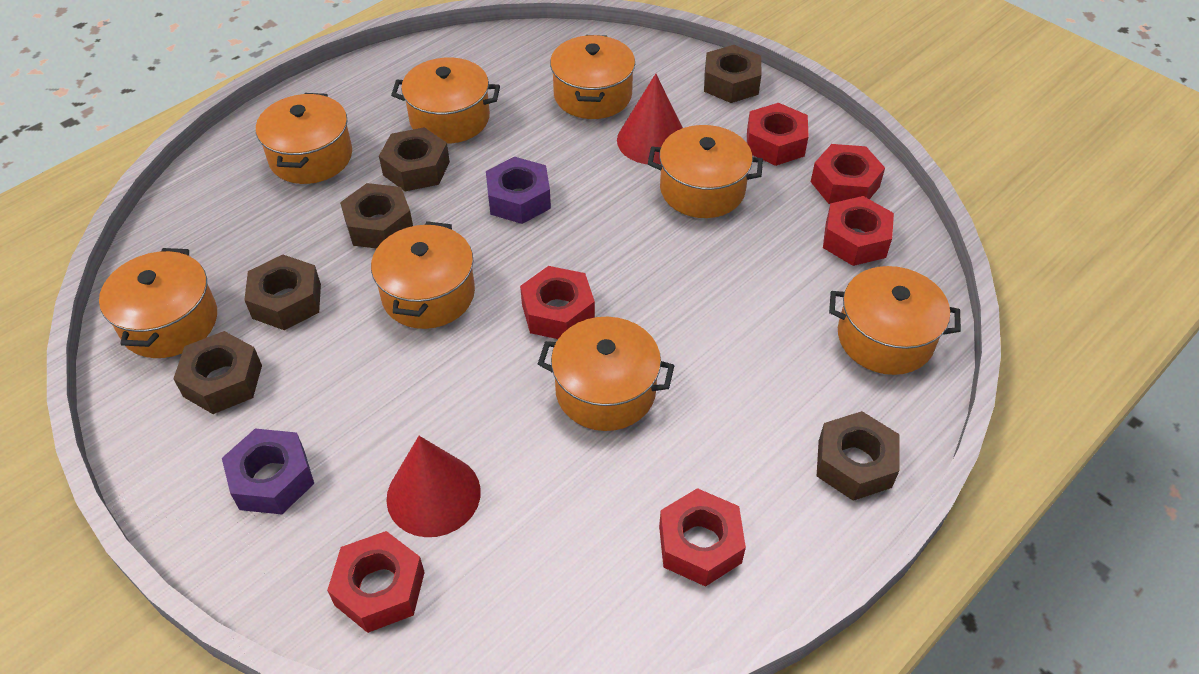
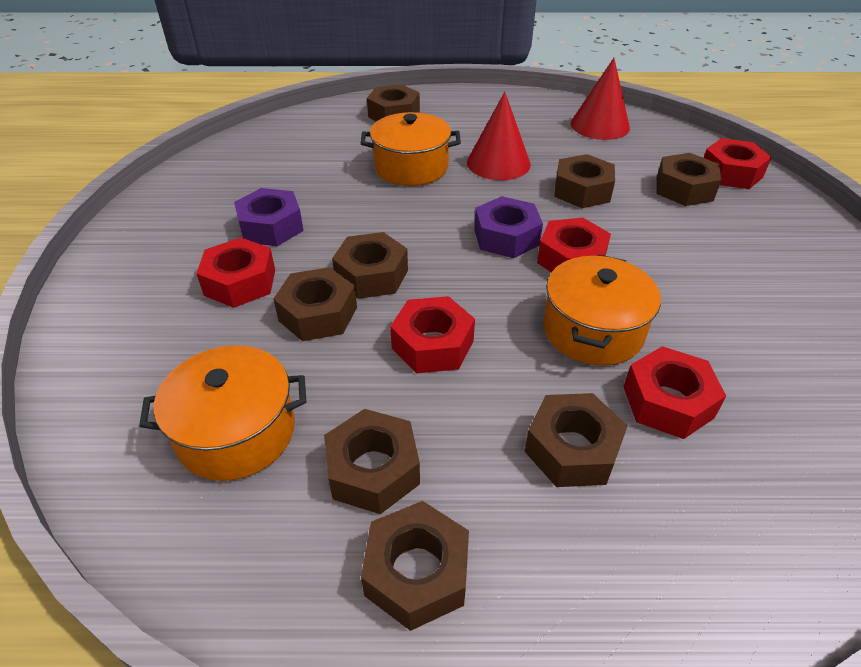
brown nut: 6 -> 8
orange pot: 8 -> 3
red nut: 6 -> 5

